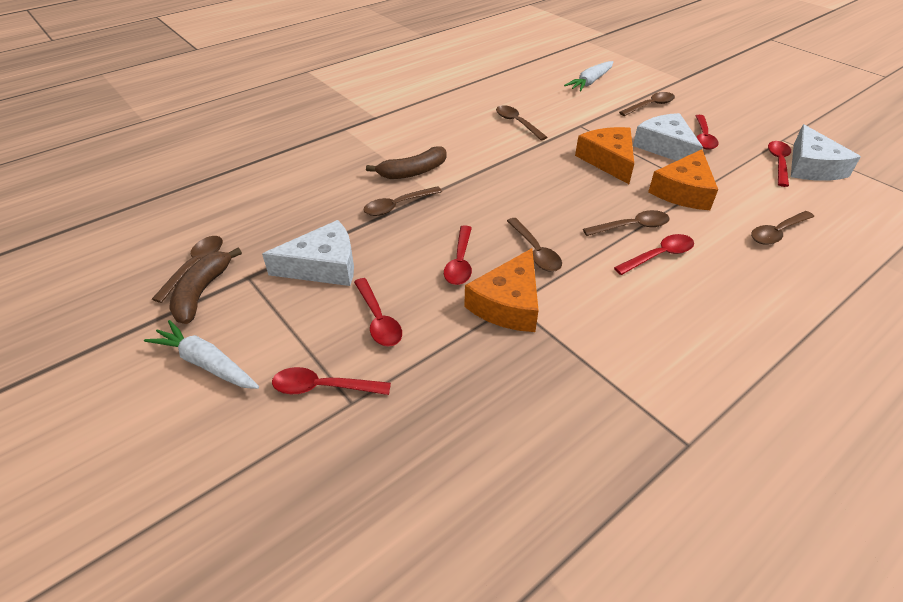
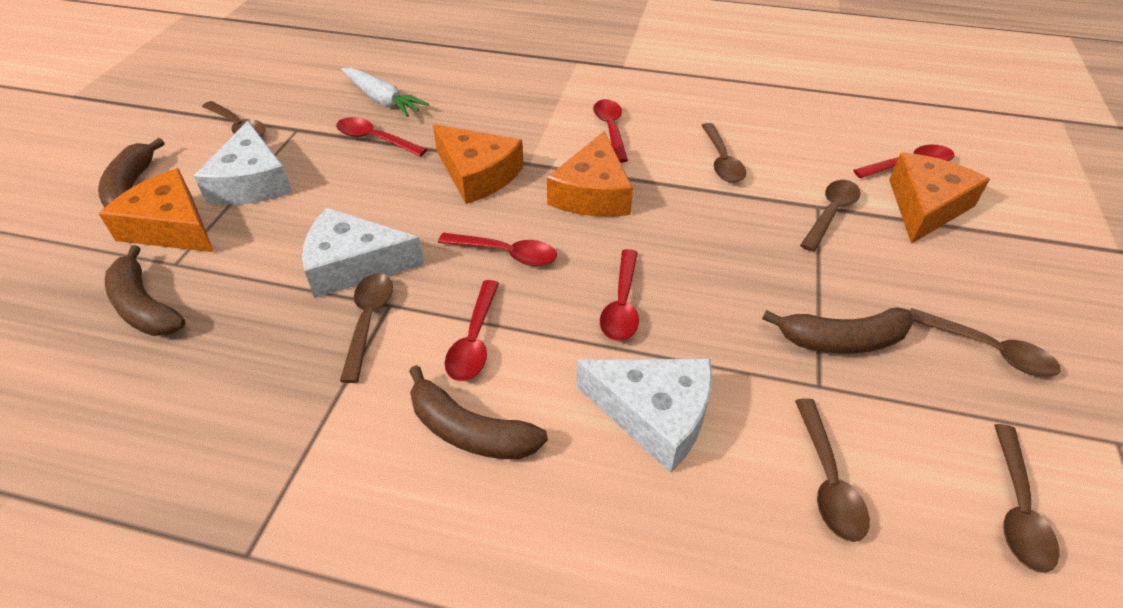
brown banana: 2 -> 4
orange cheese: 3 -> 4
white carrot: 2 -> 1

